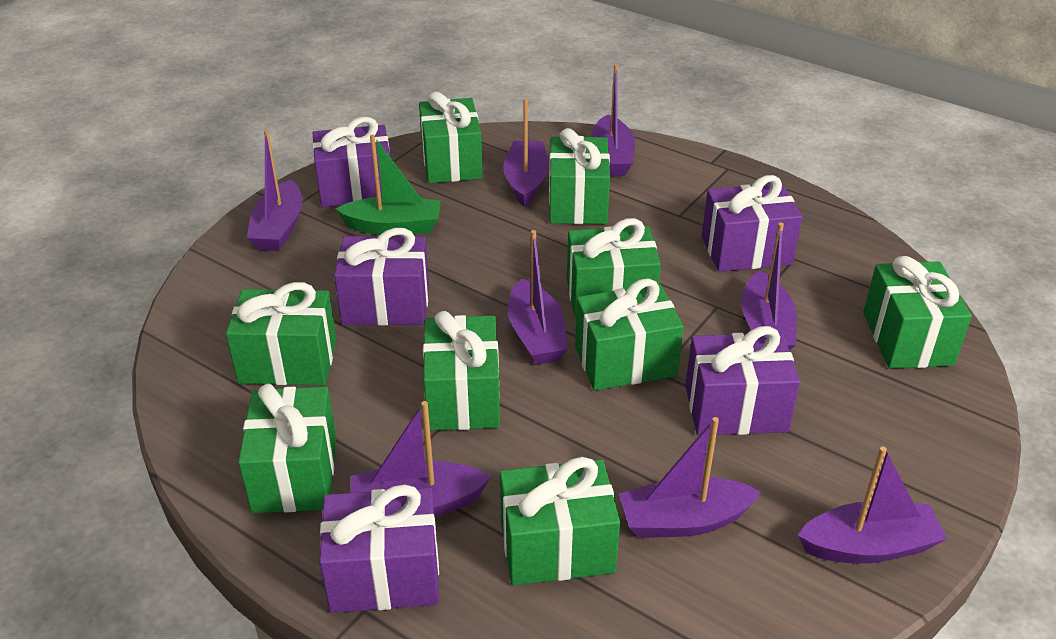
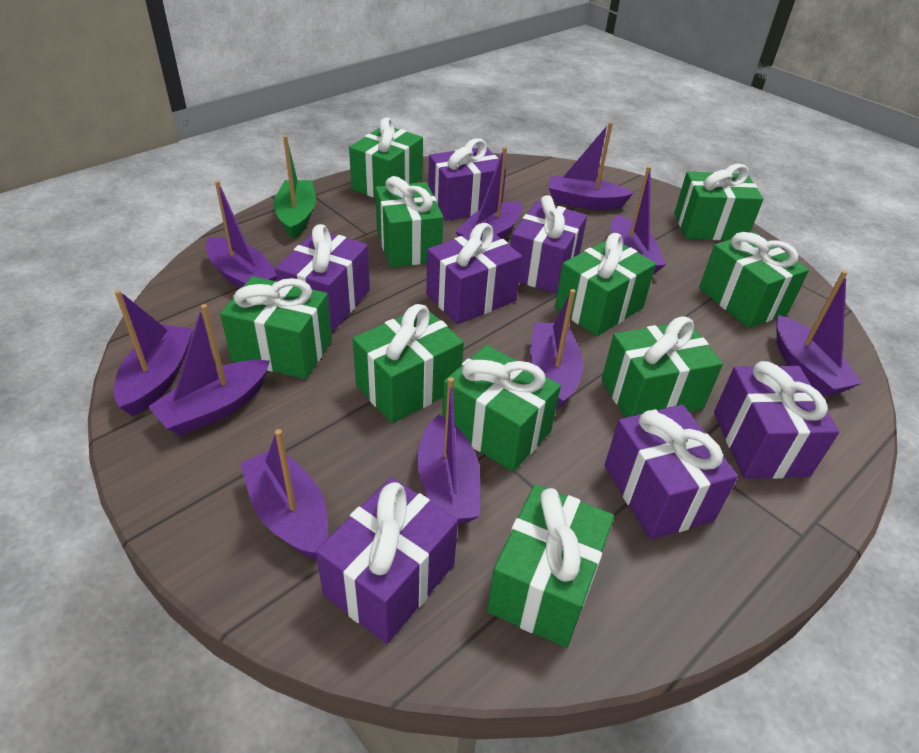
green gift: 9 -> 10
purple boat: 8 -> 10
purple gift: 5 -> 7

